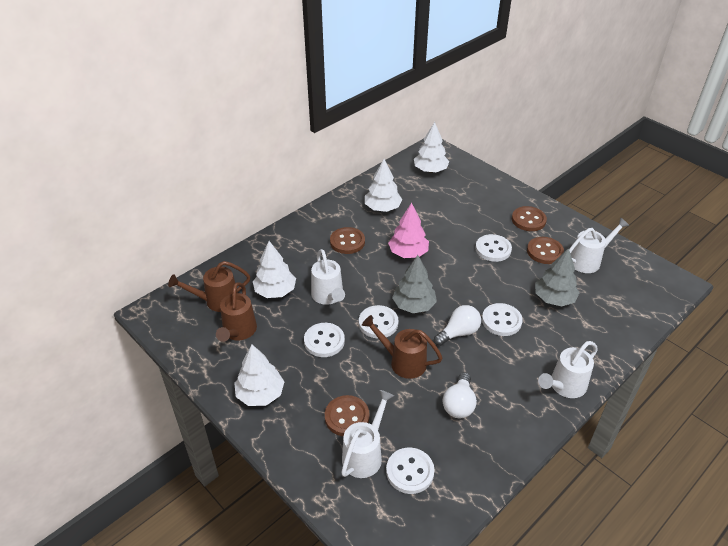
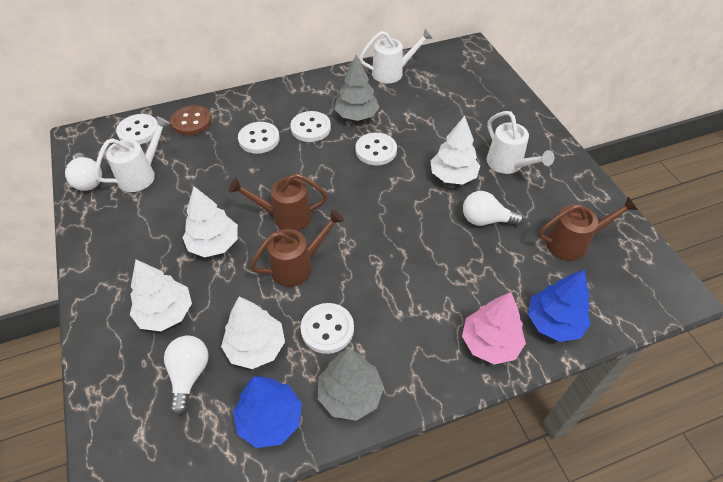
blue tree: 0 -> 2
brown button: 4 -> 1
white light bulb: 2 -> 3
white watering can: 4 -> 3

